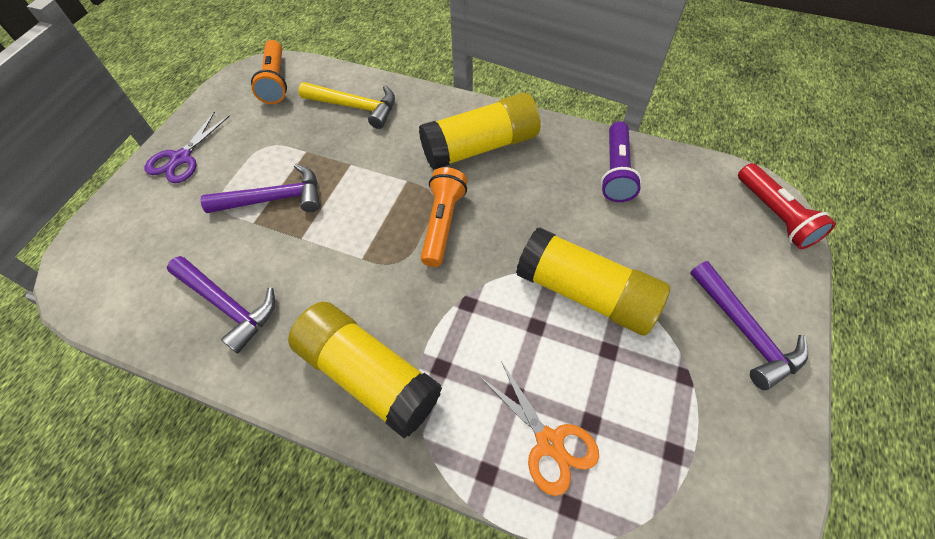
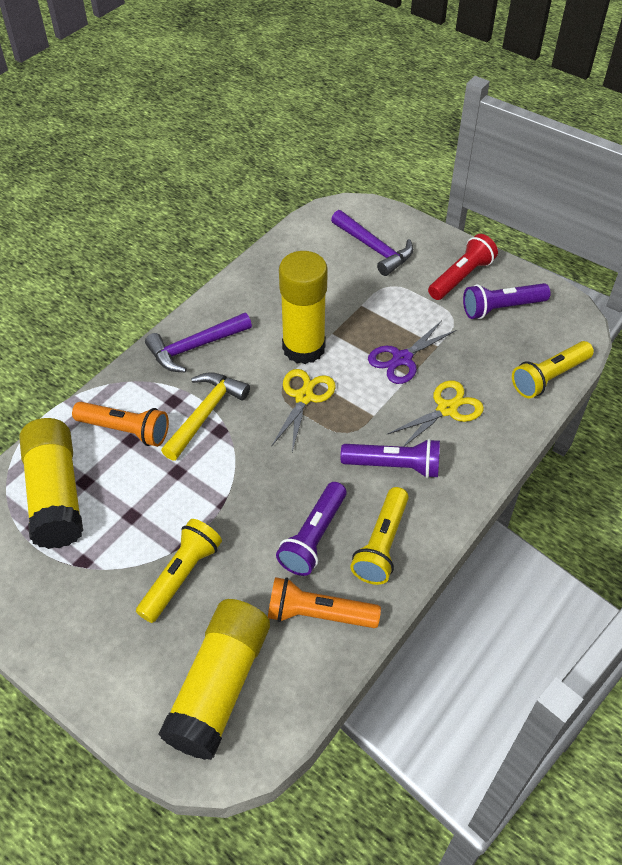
orange scissors: 1 -> 0
purple flashlight: 1 -> 3
purple hammer: 3 -> 2
yellow flashlight: 0 -> 3
yellow scissors: 0 -> 2

